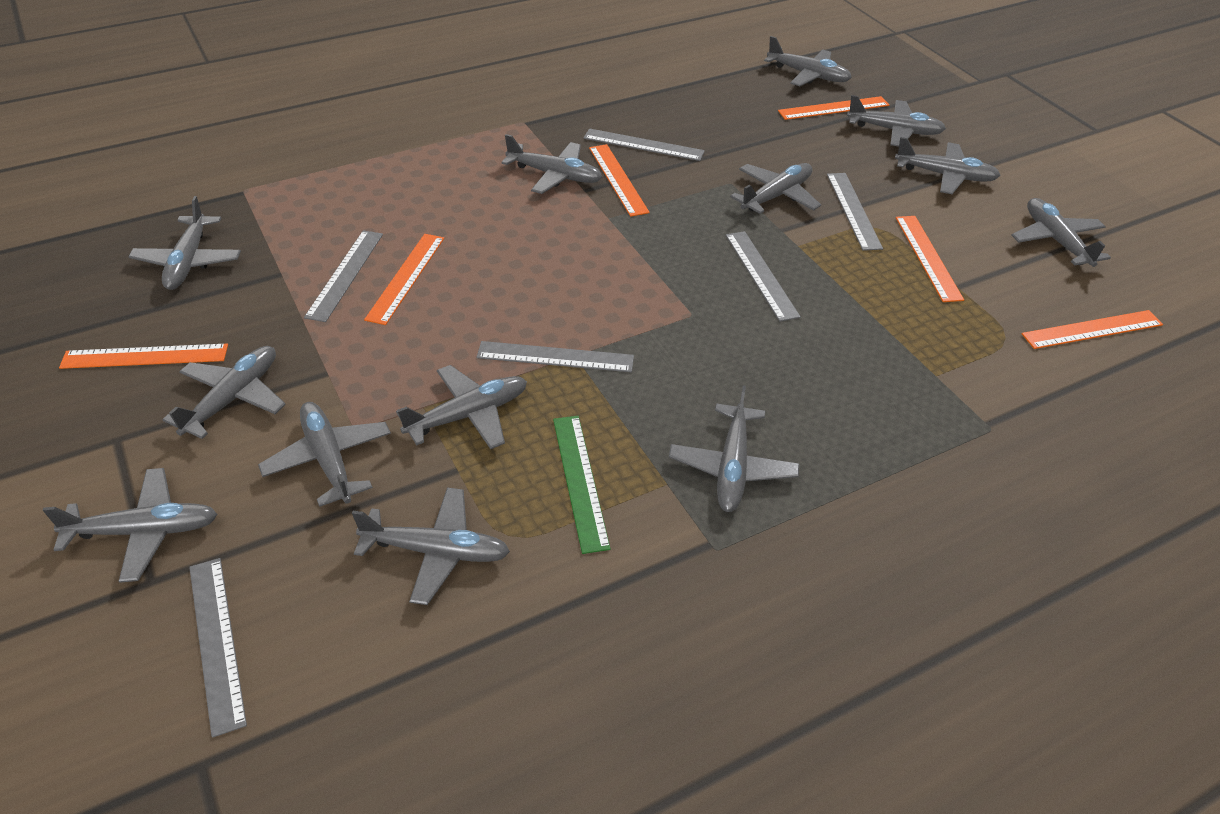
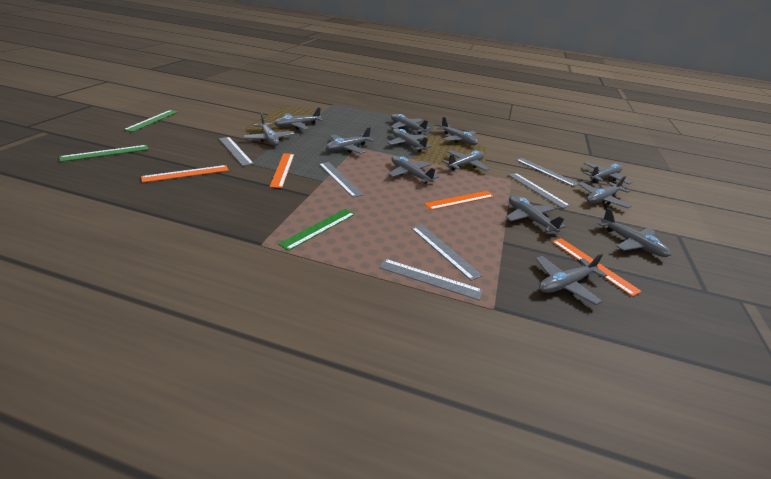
green ruler: 1 -> 3
orange ruler: 6 -> 4

